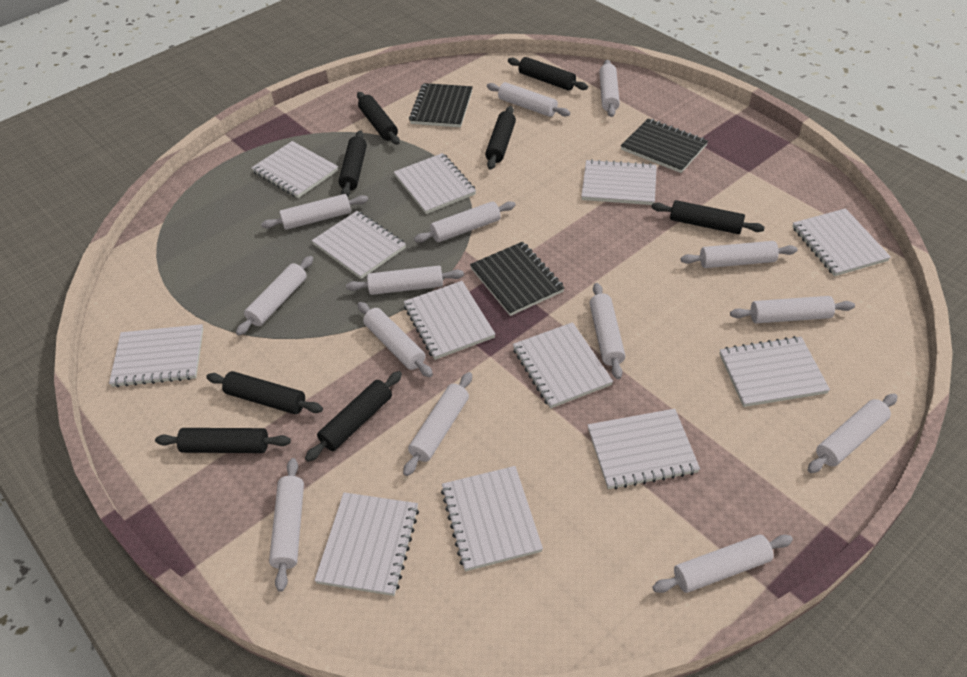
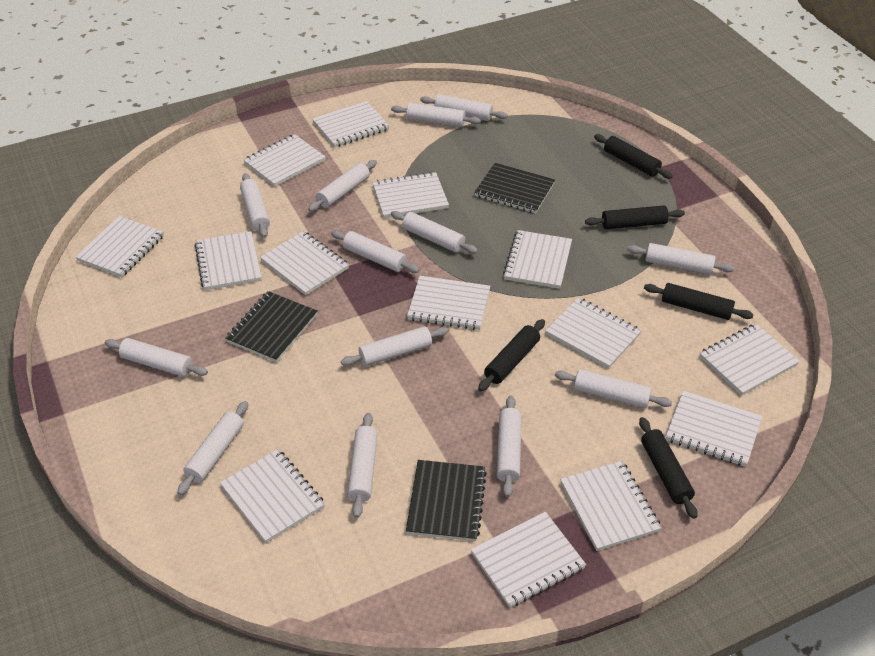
black rolling pin: 8 -> 5
white notebook: 12 -> 14
white rolling pin: 14 -> 13

